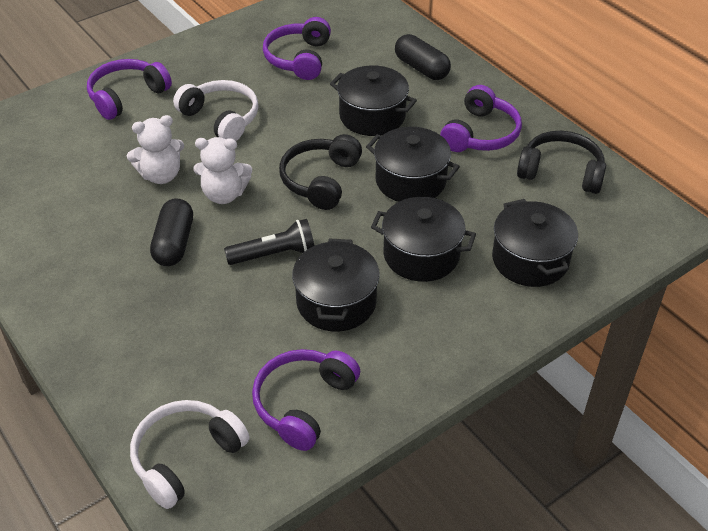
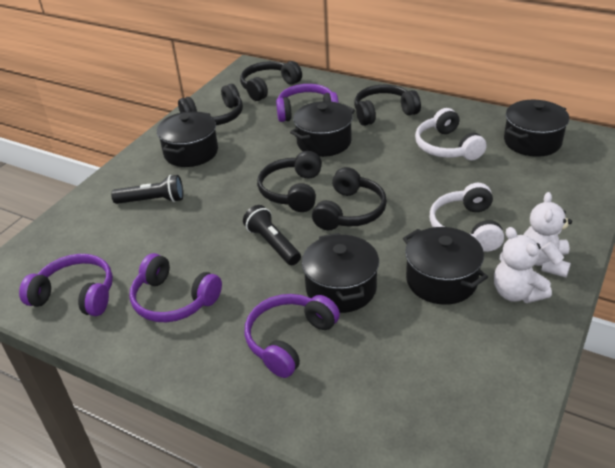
black capsule: 2 -> 0
black flashlight: 1 -> 2
black headphones: 2 -> 5

